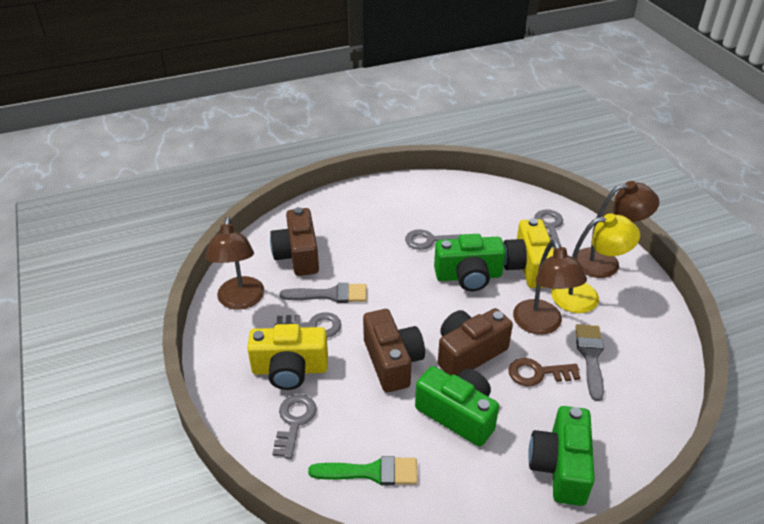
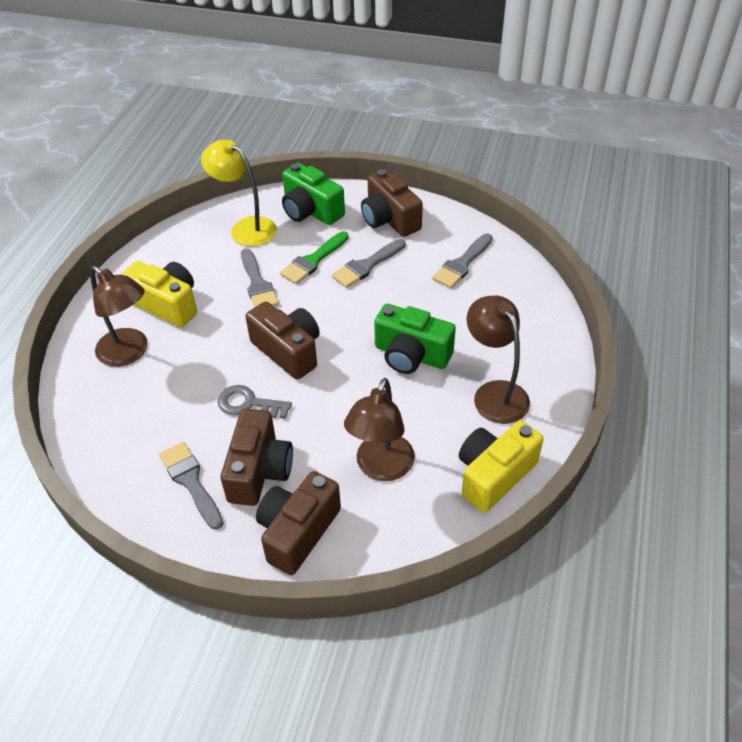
brown camera: 3 -> 4
brown key: 1 -> 0
green camera: 3 -> 2
grey brush: 2 -> 4
grey key: 4 -> 1

